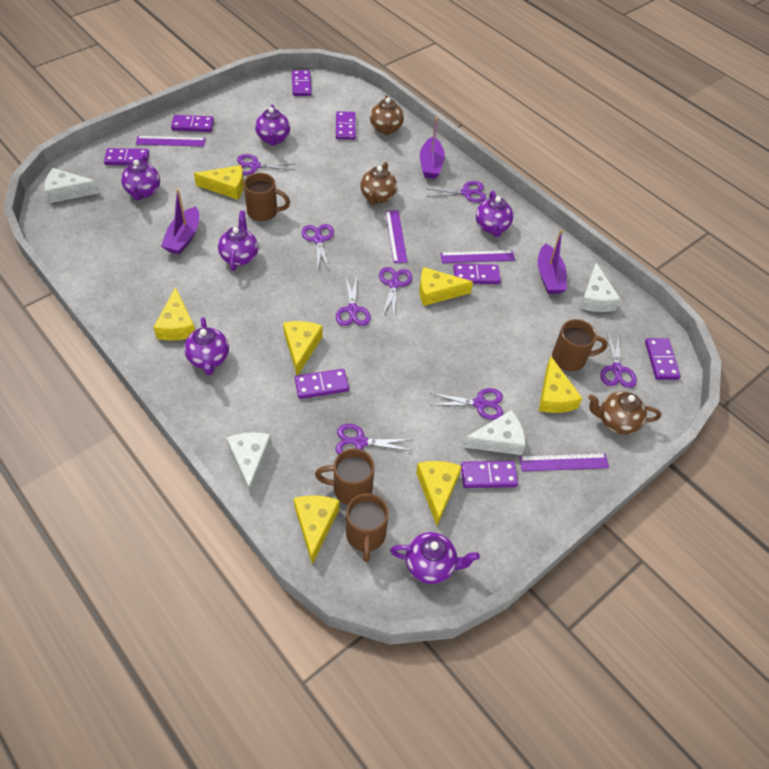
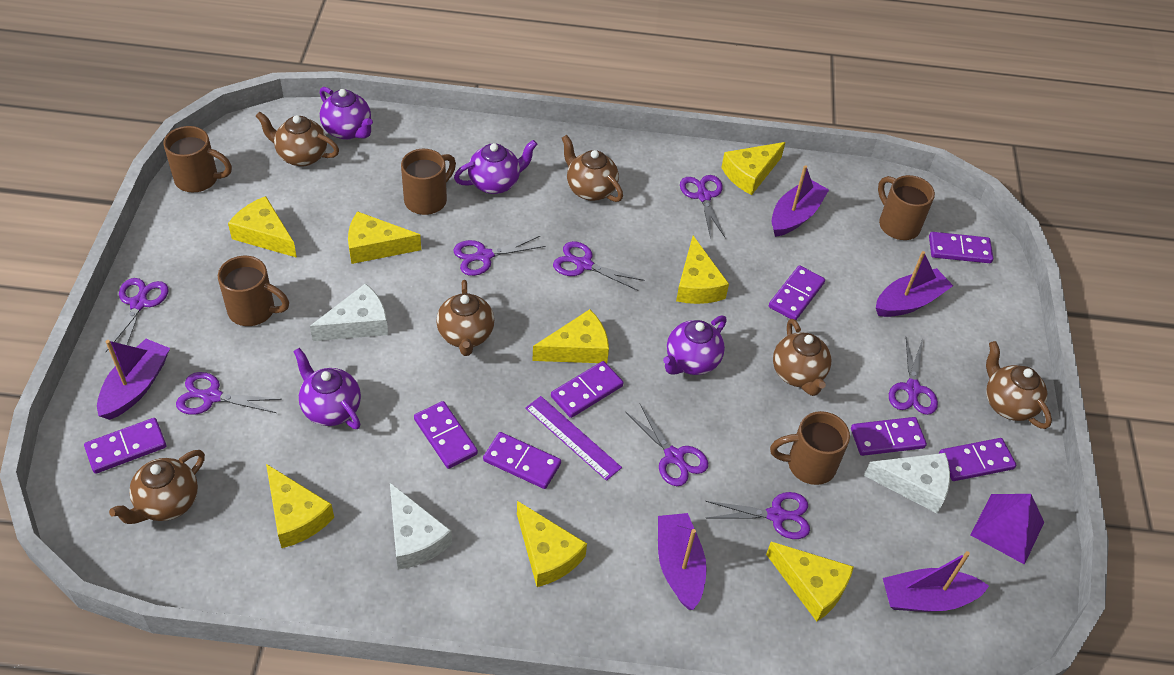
brown mug: 4 -> 5
brown teapot: 3 -> 6
purple boat: 3 -> 5
purple pyramid: 0 -> 1
purple ruler: 4 -> 1
purple teapot: 6 -> 4
white cheese: 4 -> 3
yellow cheese: 7 -> 8

